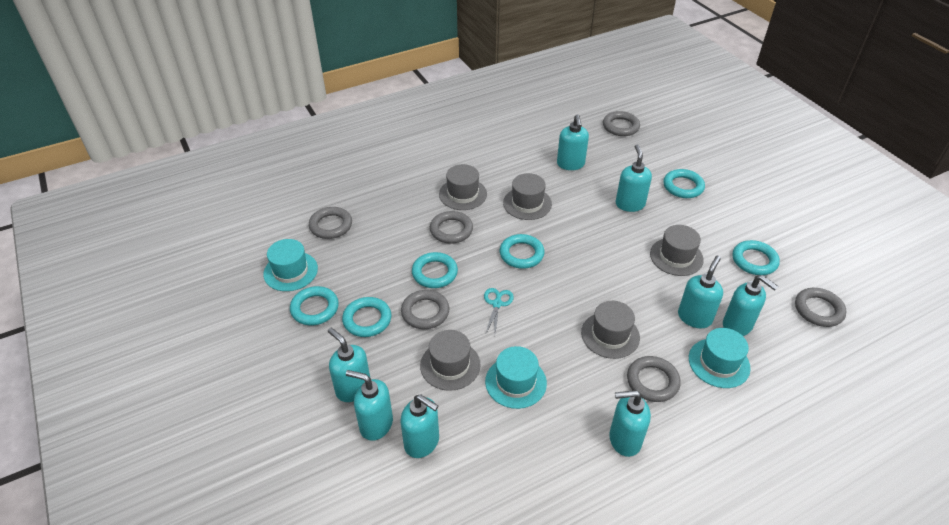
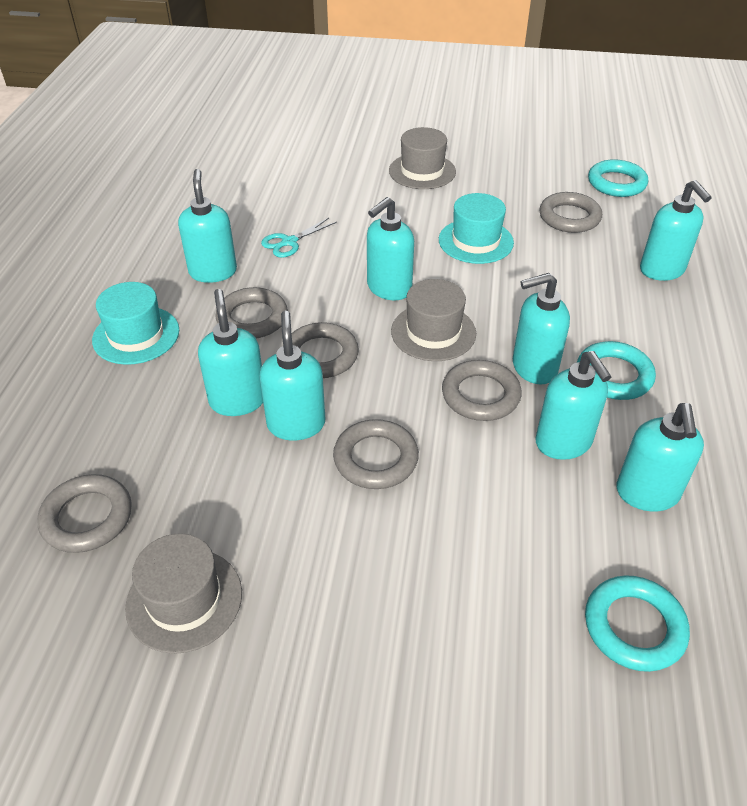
grey hat: 5 -> 3
turquoise hat: 3 -> 2
turquoise ring: 6 -> 3

